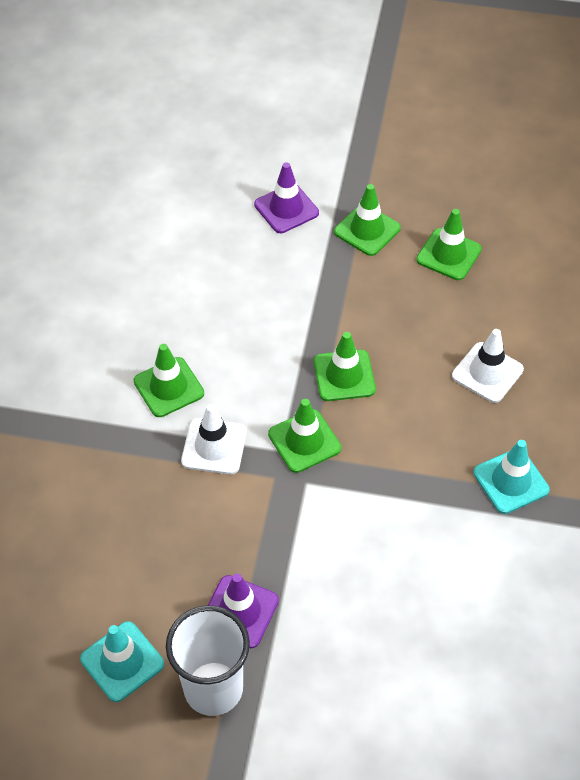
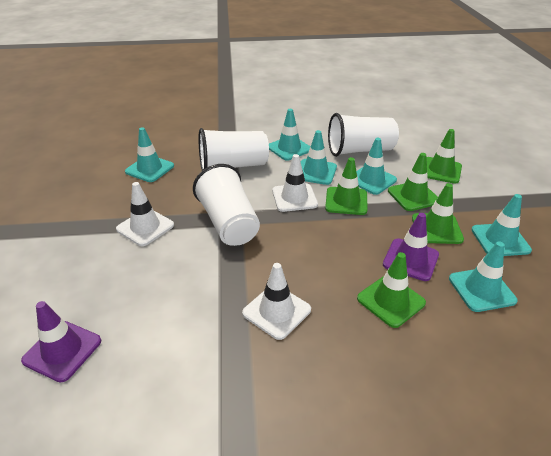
turquoise traffic cone: 2 -> 6
white cup: 1 -> 3
white traffic cone: 2 -> 3

